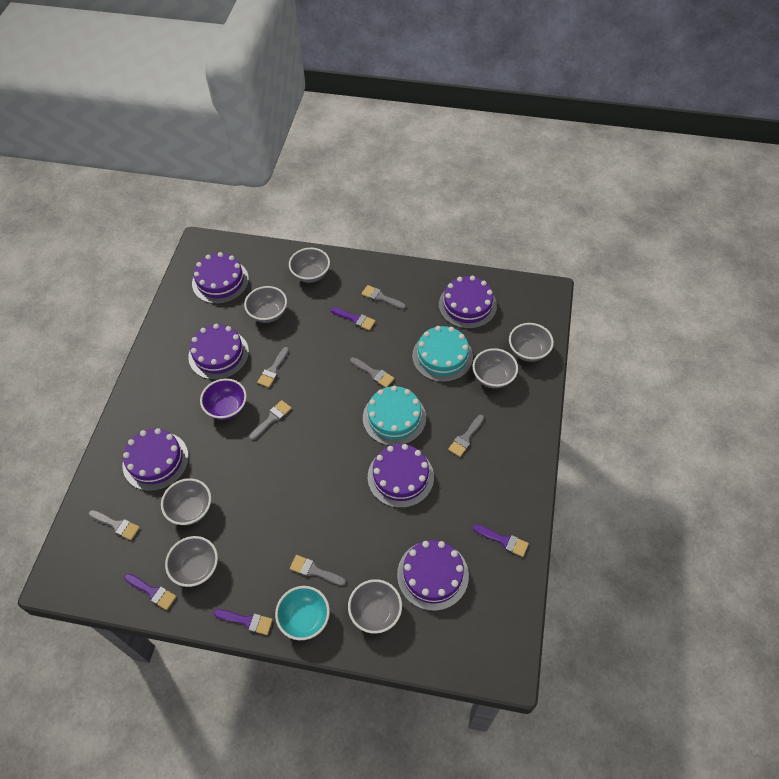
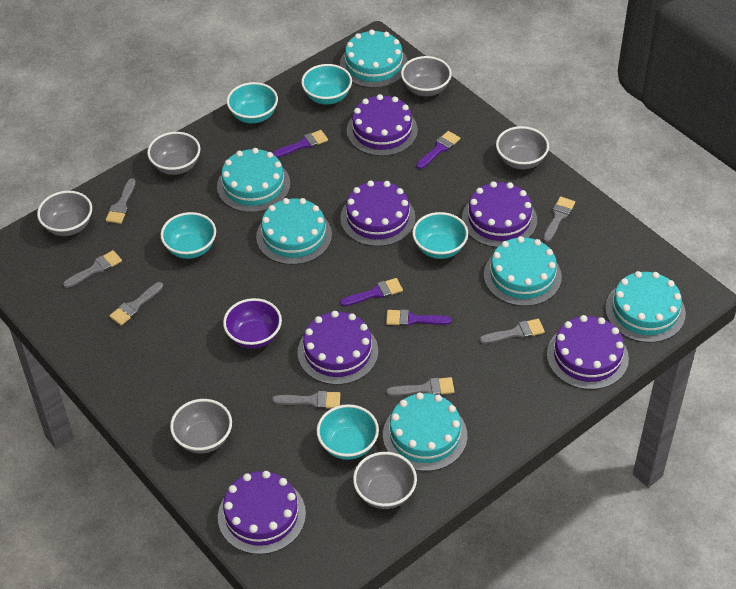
grey bowl: 7 -> 6
turquoise bowl: 1 -> 5
turquoise cake: 2 -> 6

